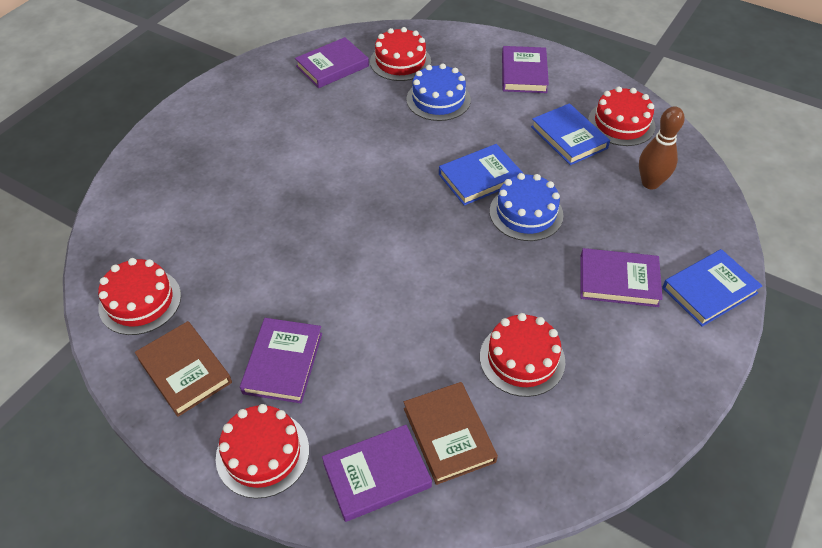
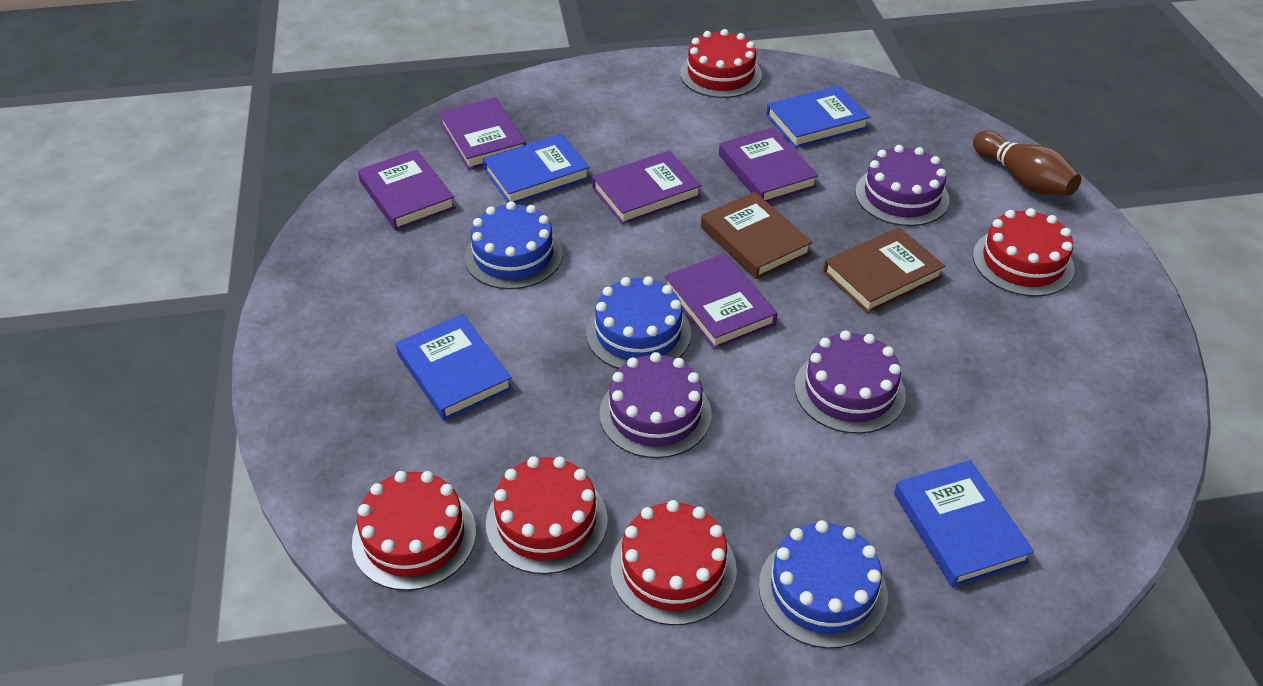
blue book: 3 -> 4
blue cake: 2 -> 3
purple cake: 0 -> 3

